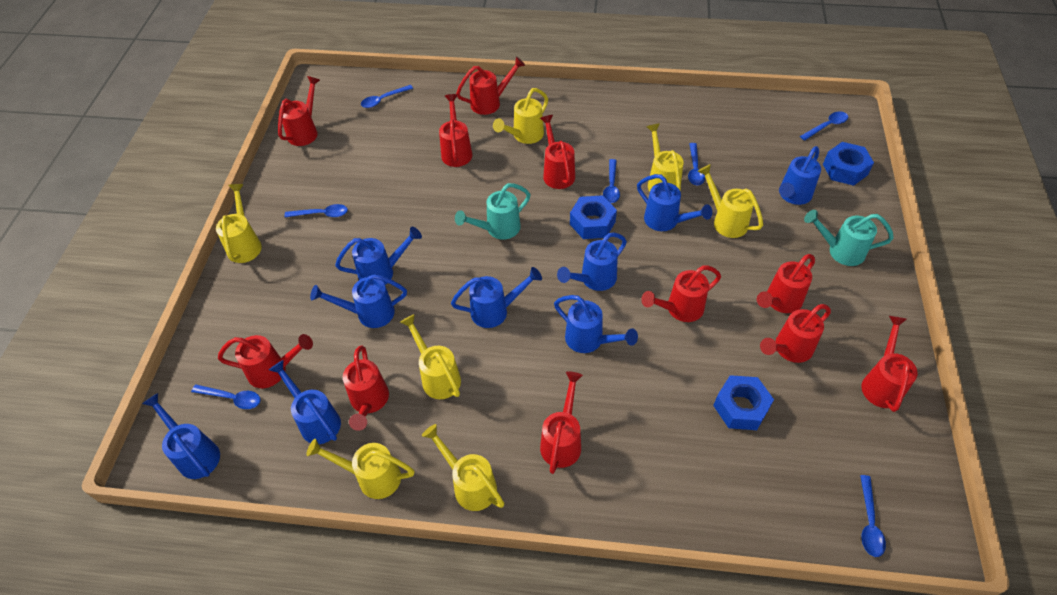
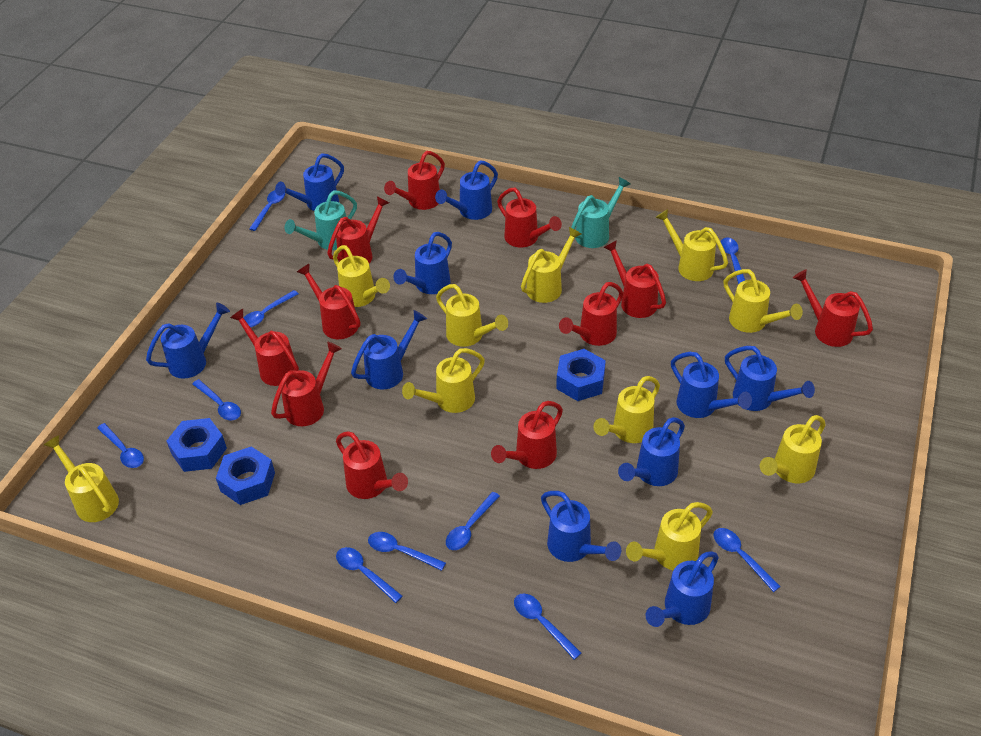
blue spoon: 7 -> 10
blue watering can: 9 -> 10
yellow watering can: 7 -> 10

